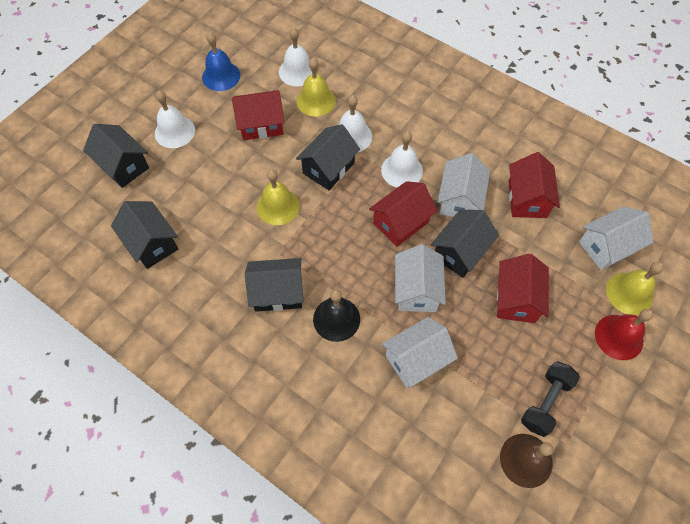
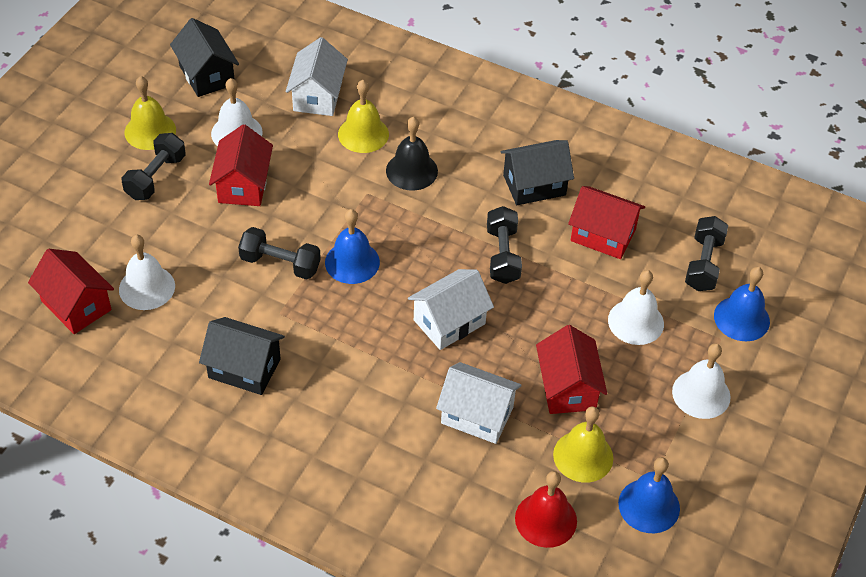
black dumbbell: 1 -> 4
black house: 5 -> 3
blue bell: 1 -> 3
brown bell: 1 -> 0
white house: 4 -> 3

